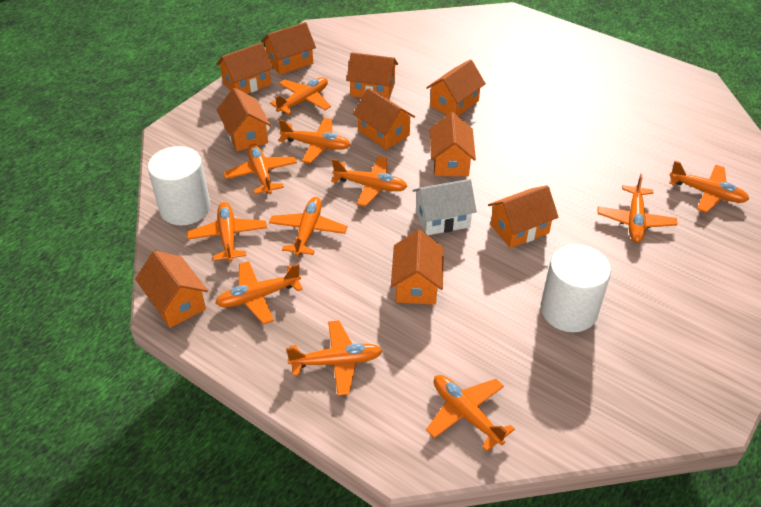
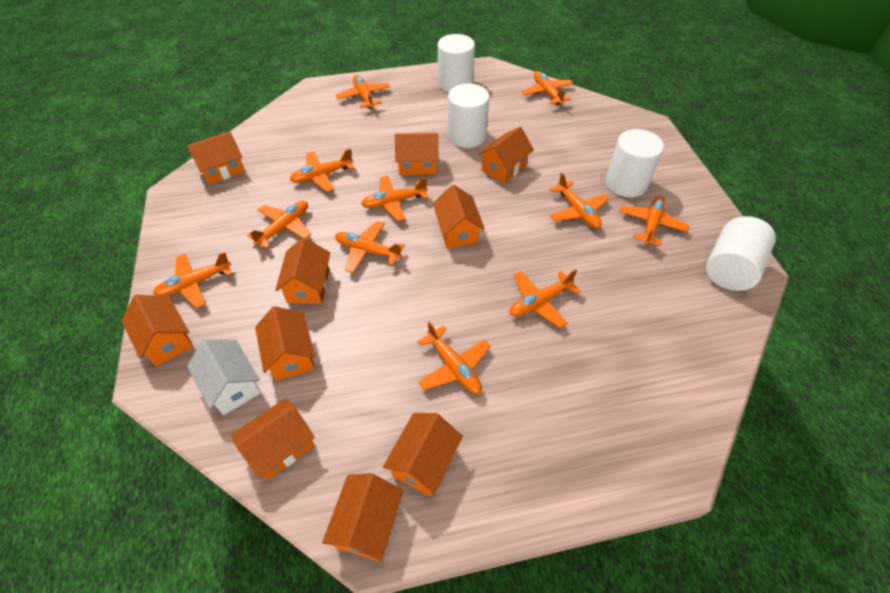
white cylinder: 2 -> 4

